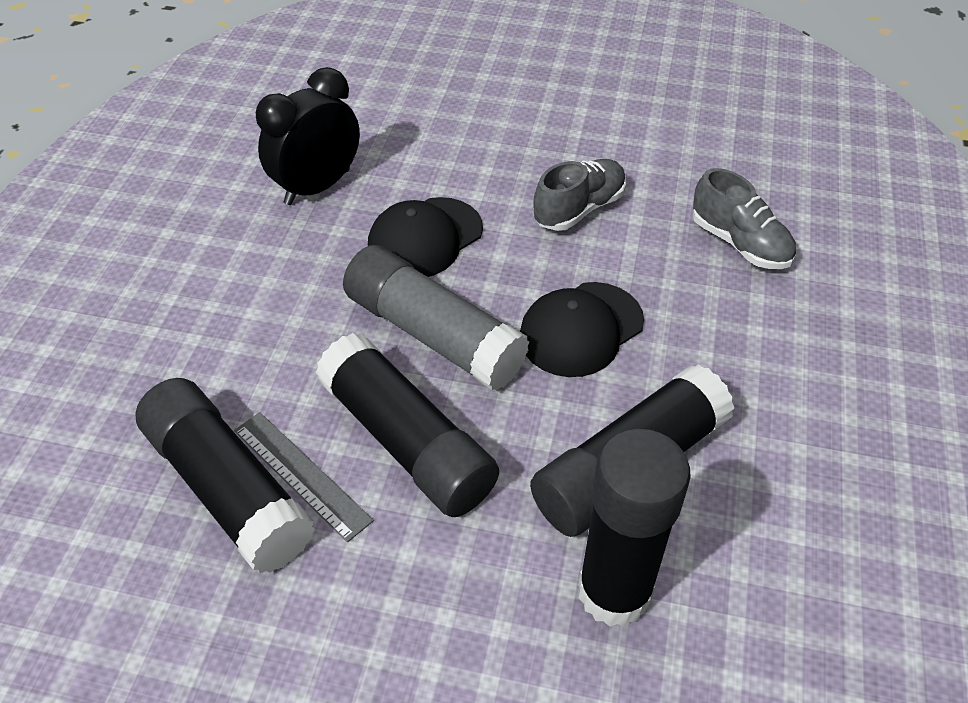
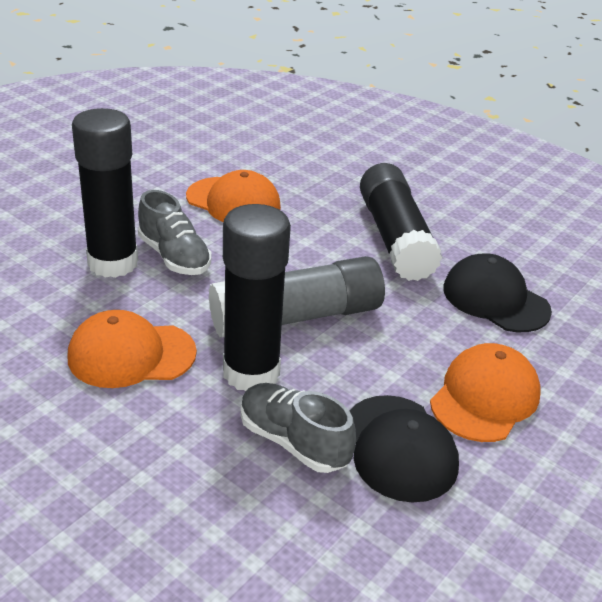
black clock: 1 -> 0
black glue stick: 4 -> 3
grey ruler: 1 -> 0
orange cap: 0 -> 3

